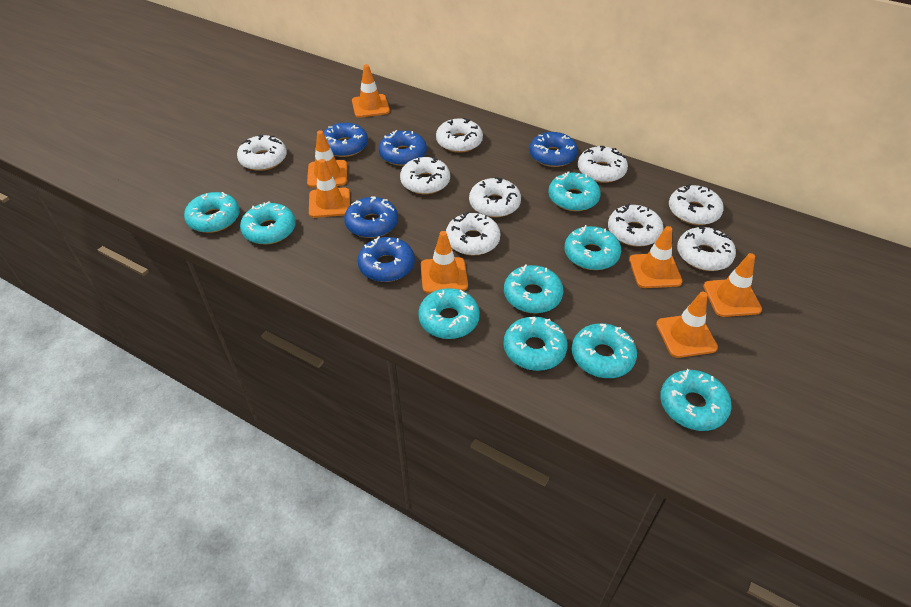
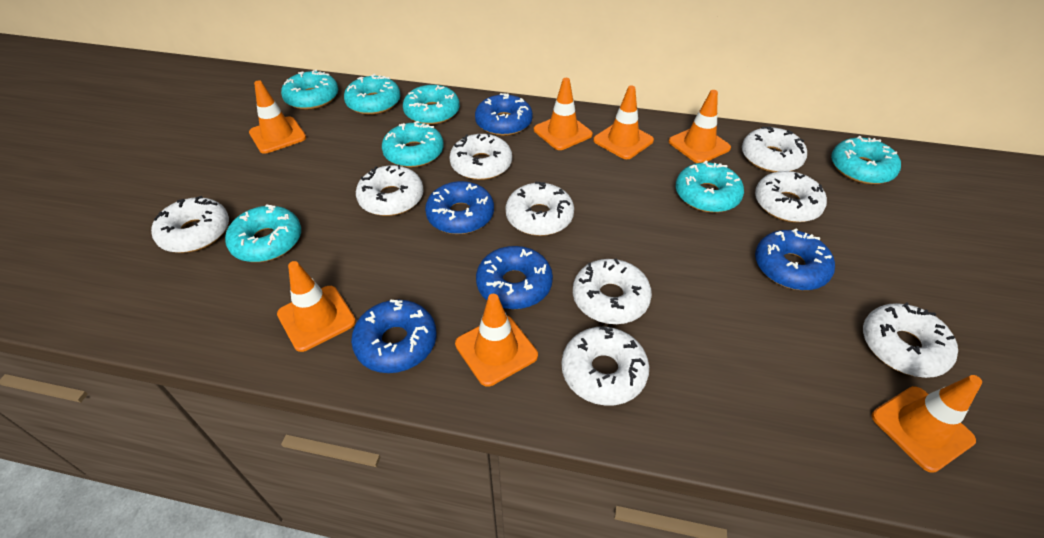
turquoise donut: 9 -> 7

